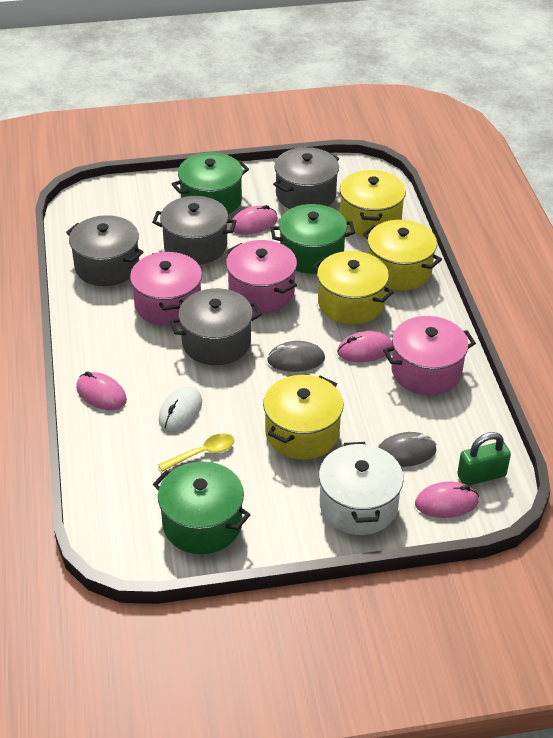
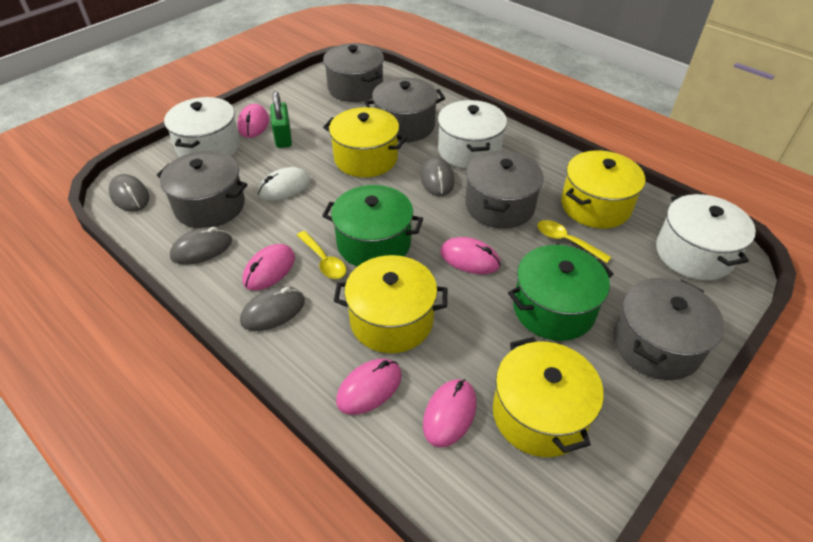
green pot: 3 -> 2
grey mouse: 2 -> 4
grey pot: 4 -> 5
pink mouse: 4 -> 5
pink pot: 3 -> 0
white pot: 1 -> 3
yellow spoon: 1 -> 2

